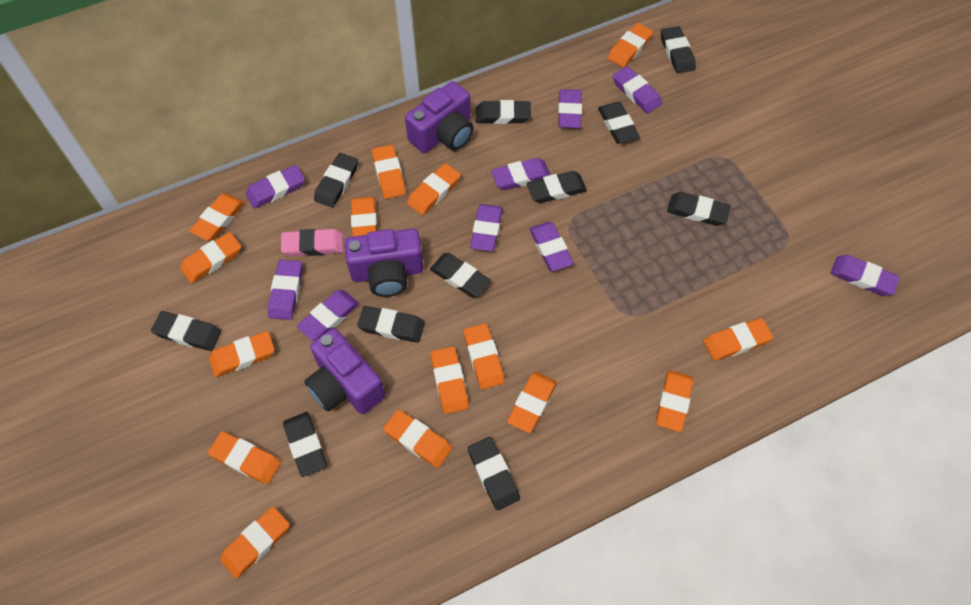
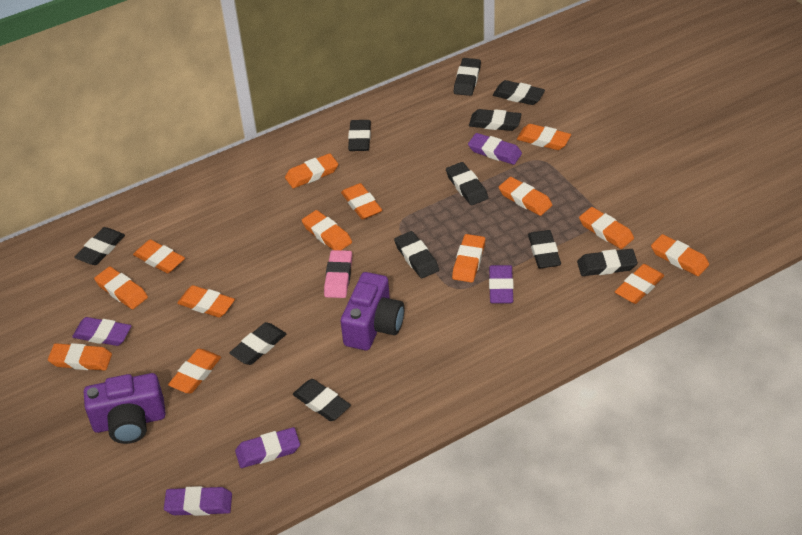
orange eraser: 15 -> 14
purple camera: 3 -> 2
purple eraser: 9 -> 5

